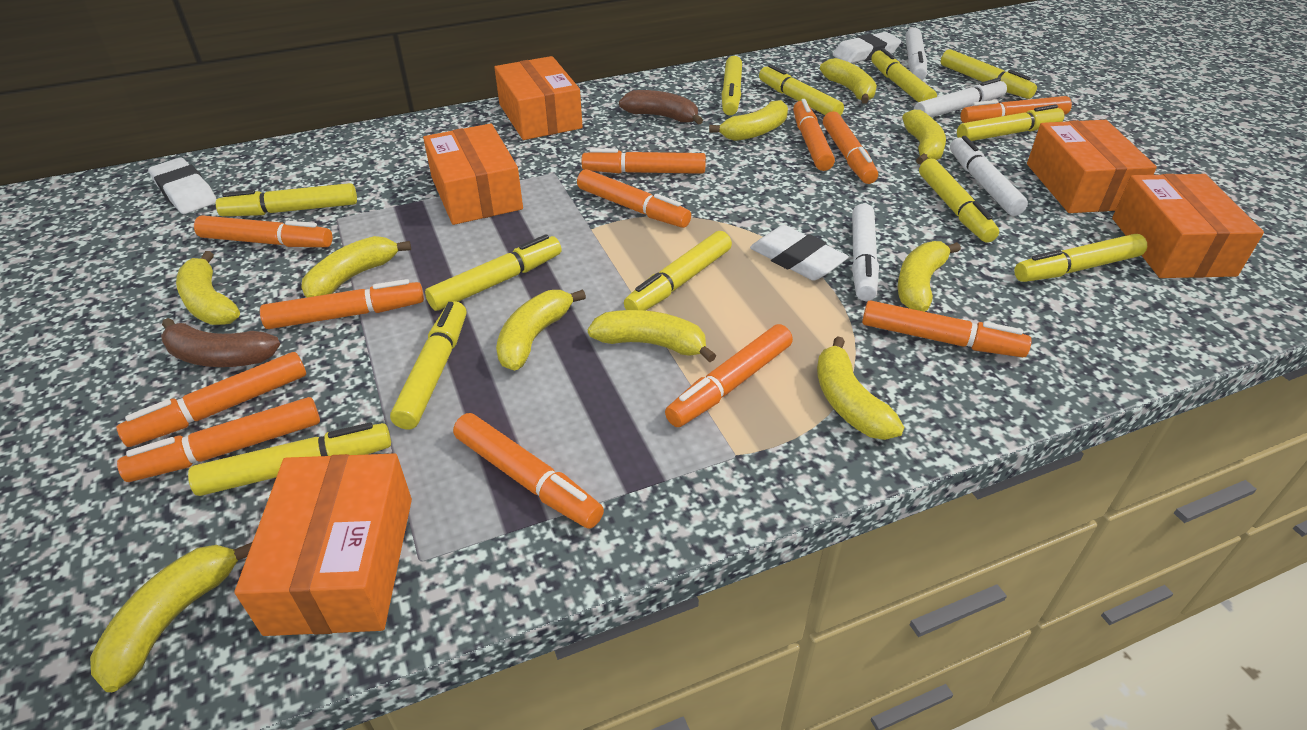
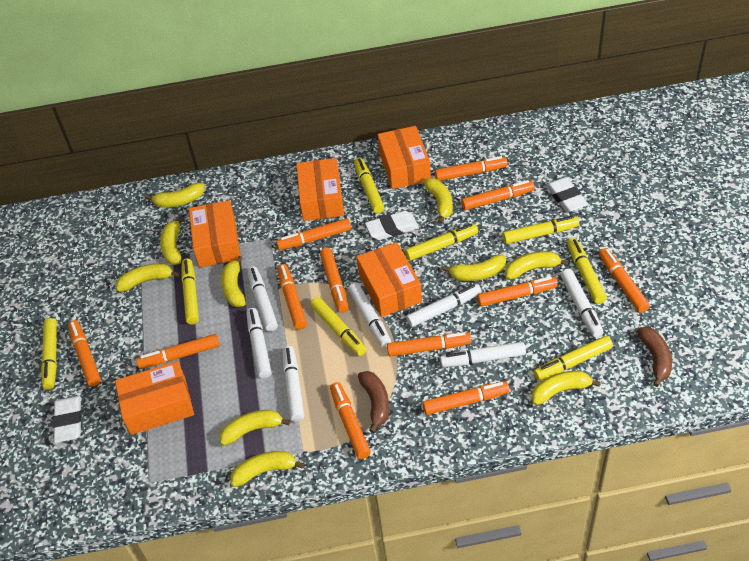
white marker: 4 -> 7
yellow marker: 12 -> 8

